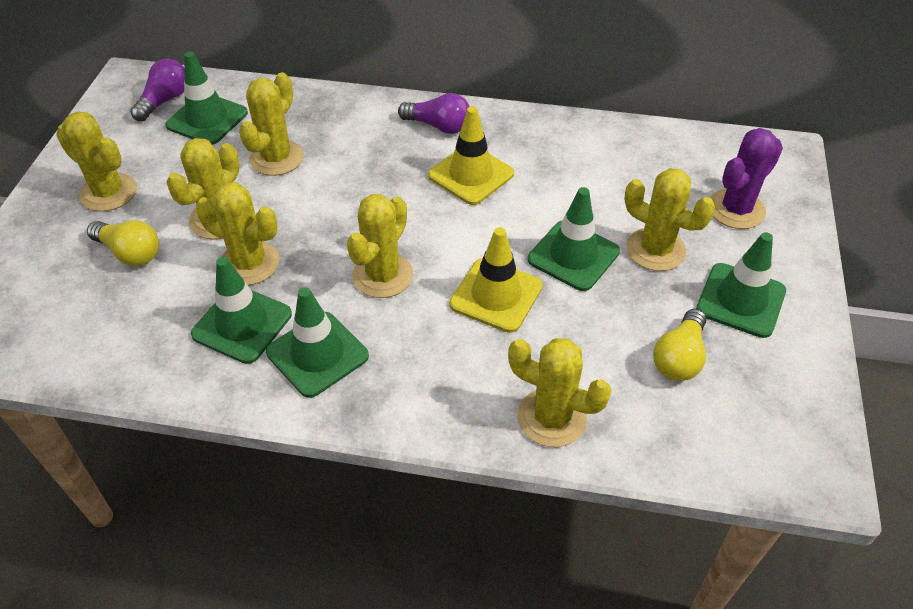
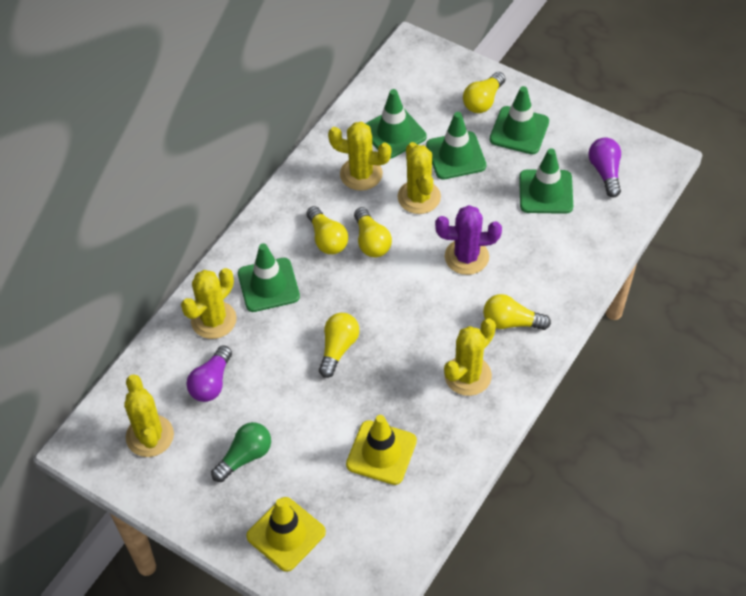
green light bulb: 0 -> 1
yellow cactus: 7 -> 5
yellow light bulb: 2 -> 5

